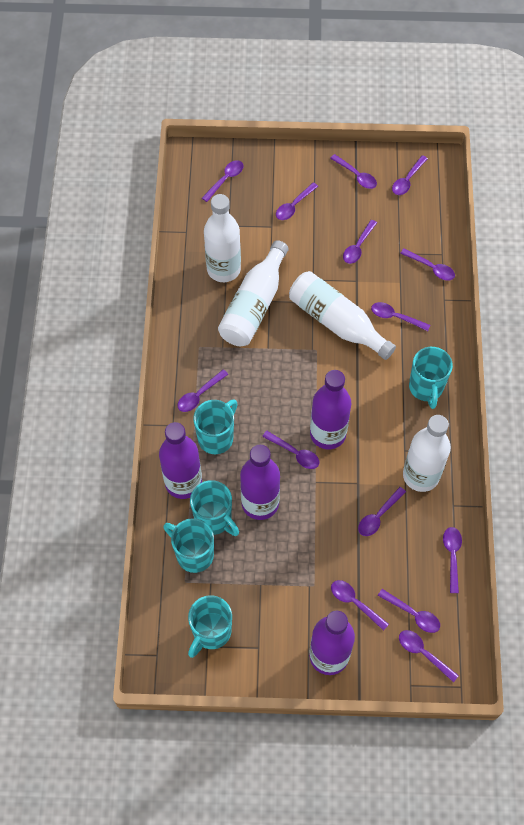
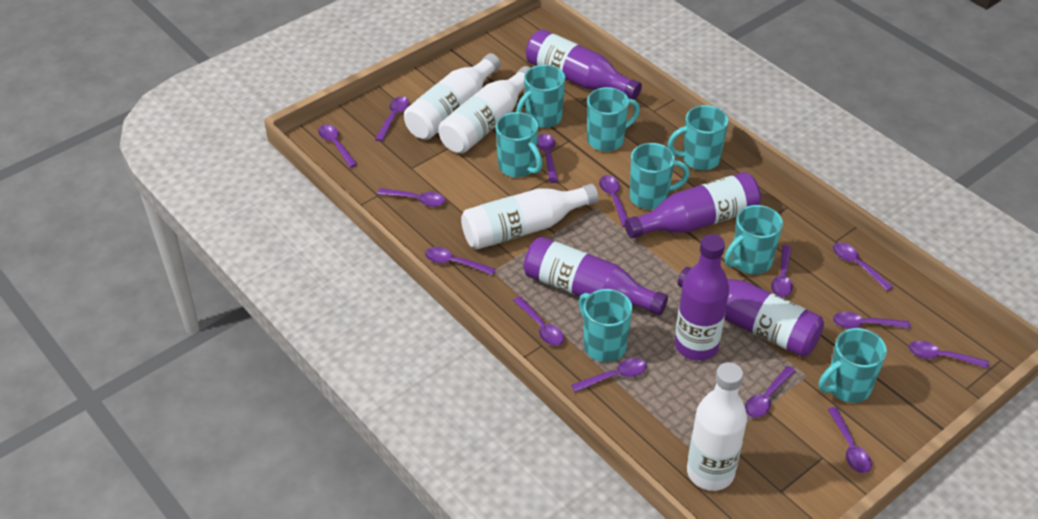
purple bottle: 4 -> 5
turquoise mug: 5 -> 8

